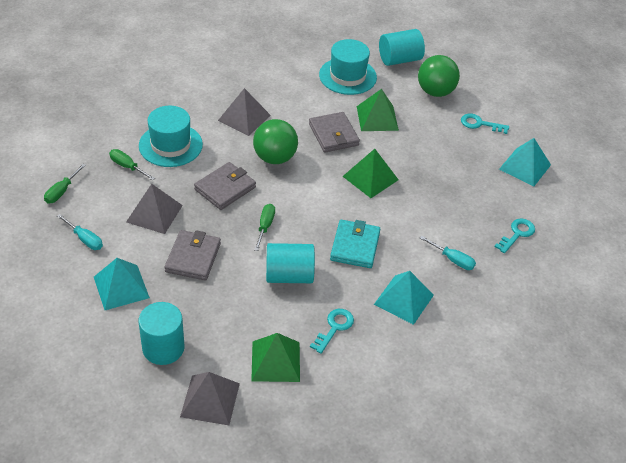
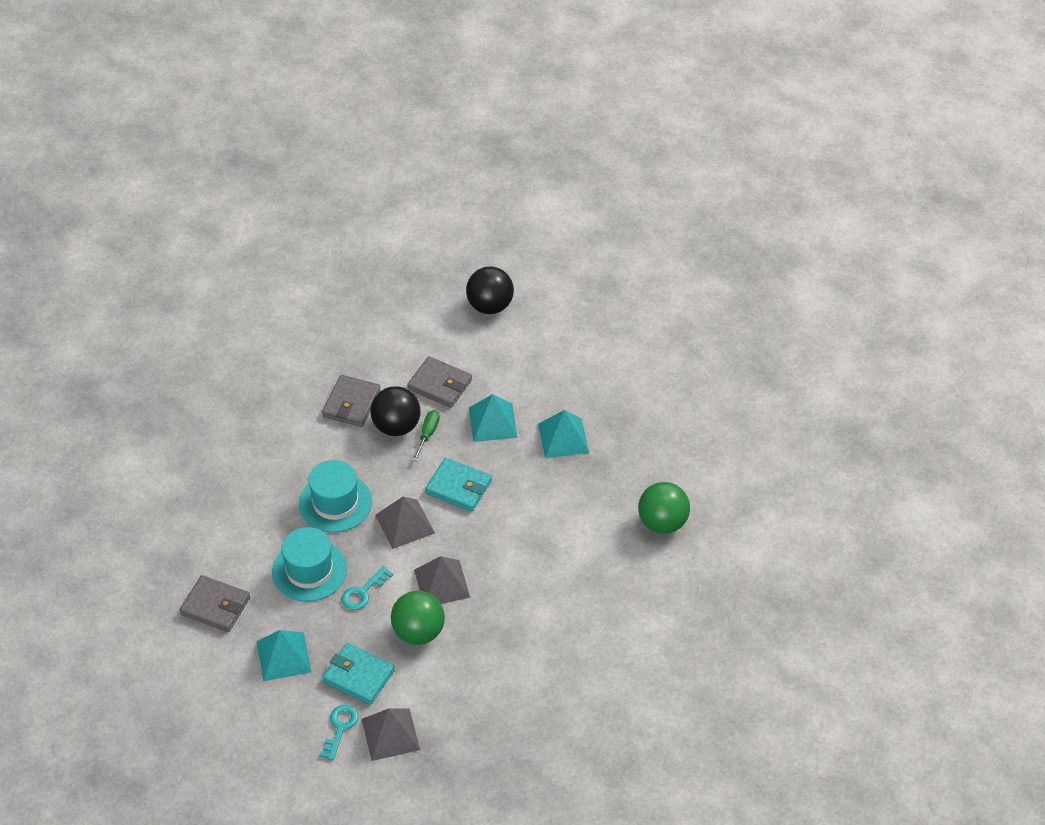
black ball: 0 -> 2
green pyramid: 3 -> 0
green screwdriver: 3 -> 1
turquoise cylinder: 3 -> 0
turquoise key: 3 -> 2
turquoise screwdriver: 2 -> 0
turquoise wallet: 1 -> 2

